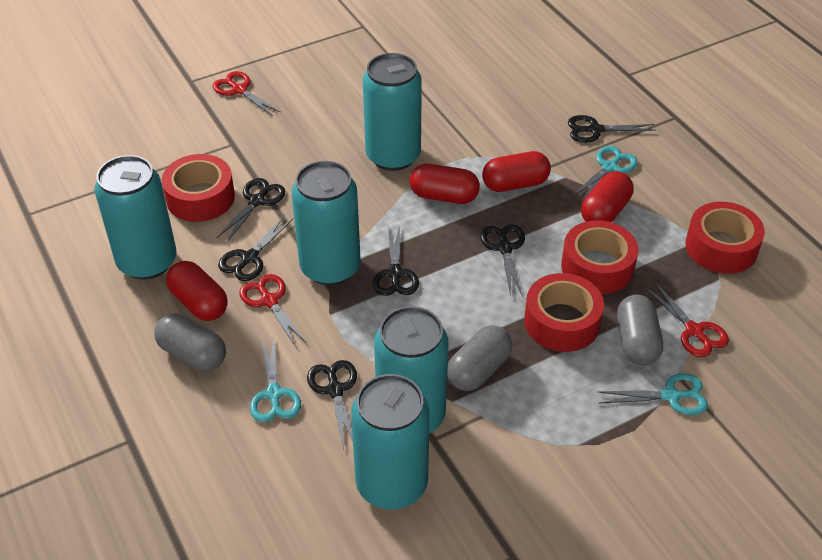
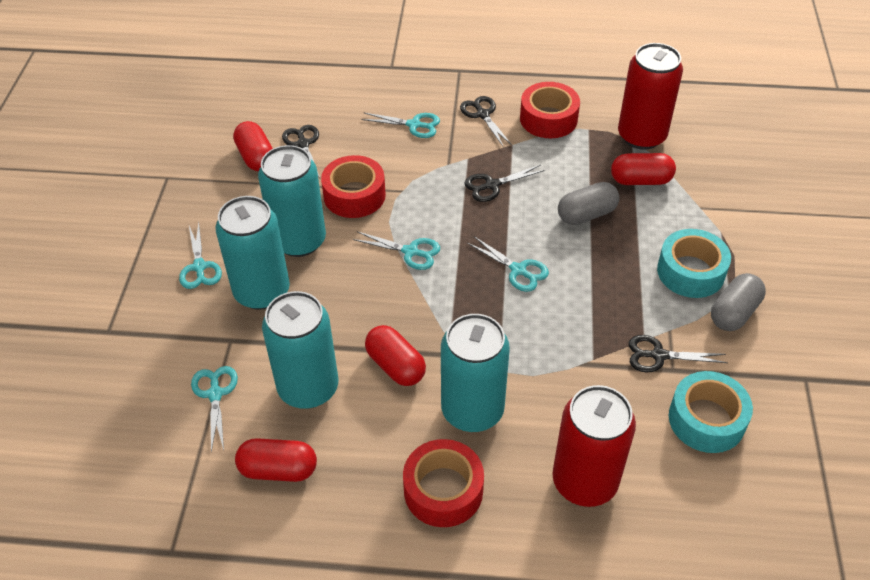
black scissors: 6 -> 4
grey capsule: 3 -> 2
red can: 0 -> 2
red scissors: 3 -> 0
red tape: 4 -> 3
turquoise can: 5 -> 4
turquoise scissors: 3 -> 5
turquoise tape: 0 -> 2

